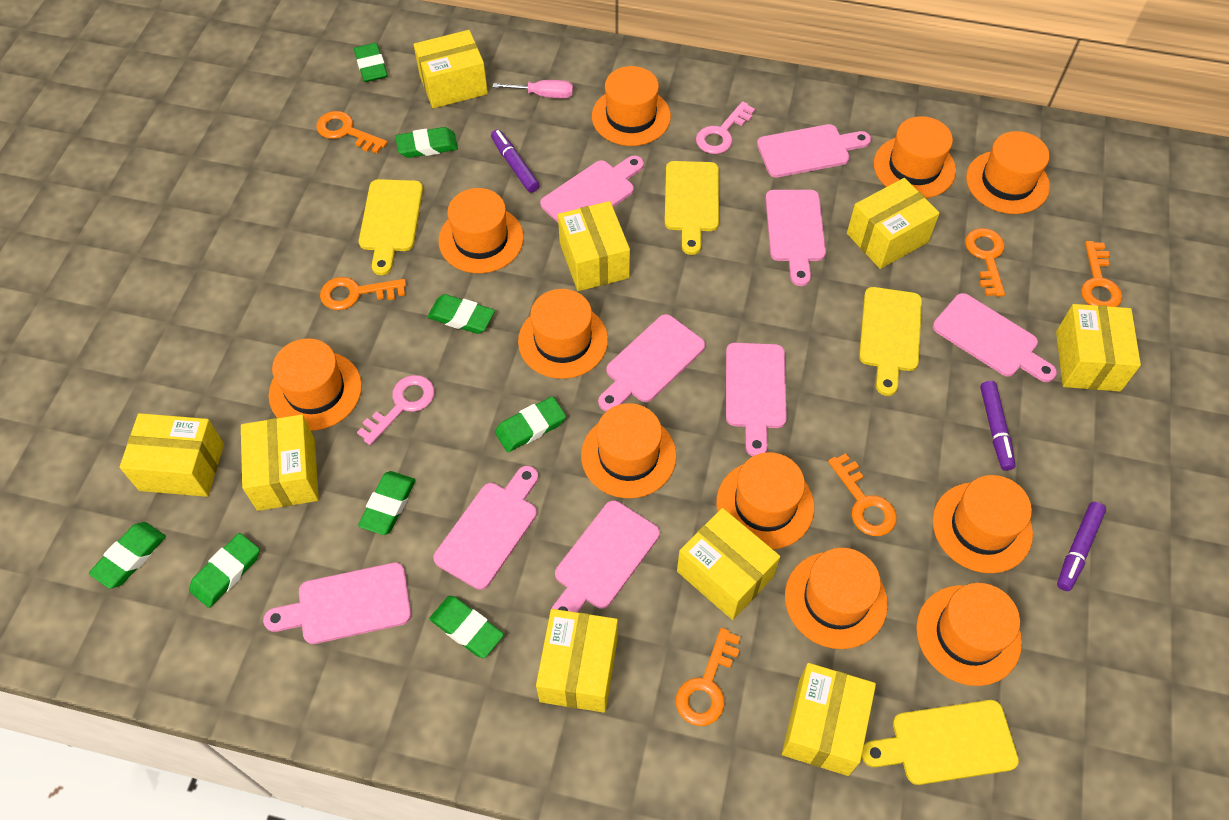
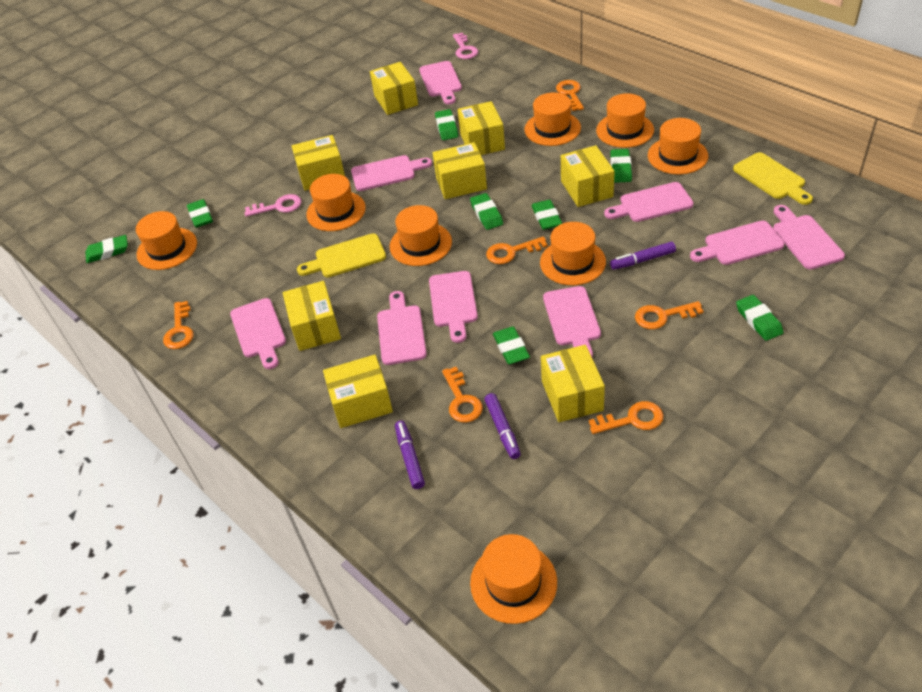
orange hat: 11 -> 8
pink screwdriver: 1 -> 0
yellow box: 9 -> 8
yellow cutting board: 4 -> 2

